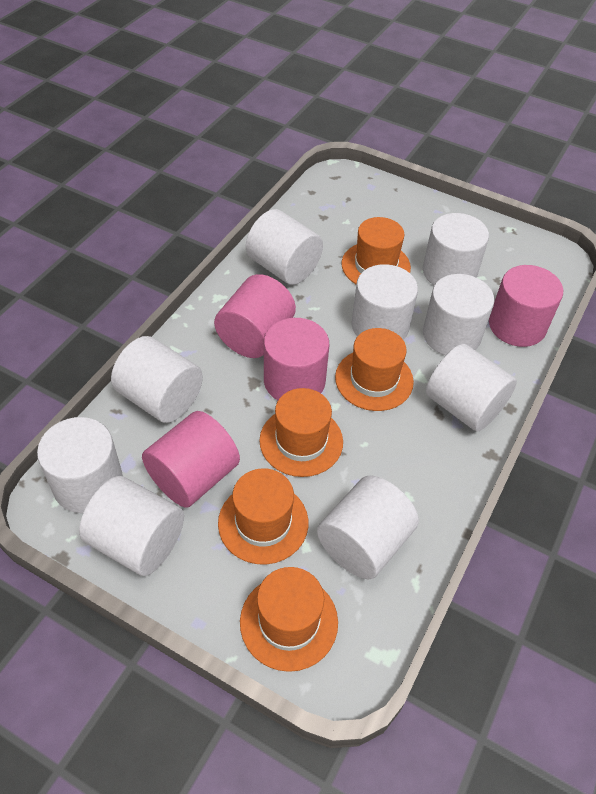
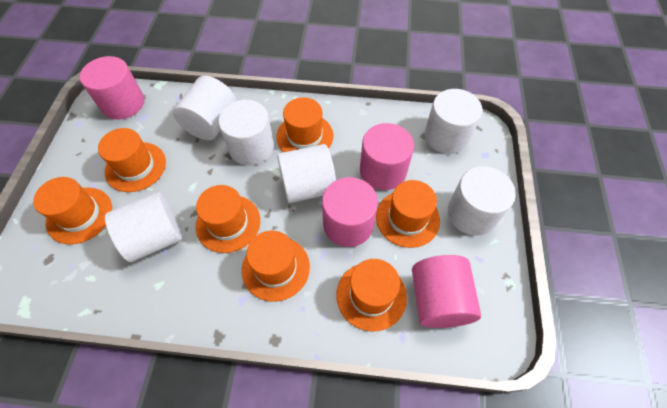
orange hat: 5 -> 7
white cylinder: 9 -> 6

